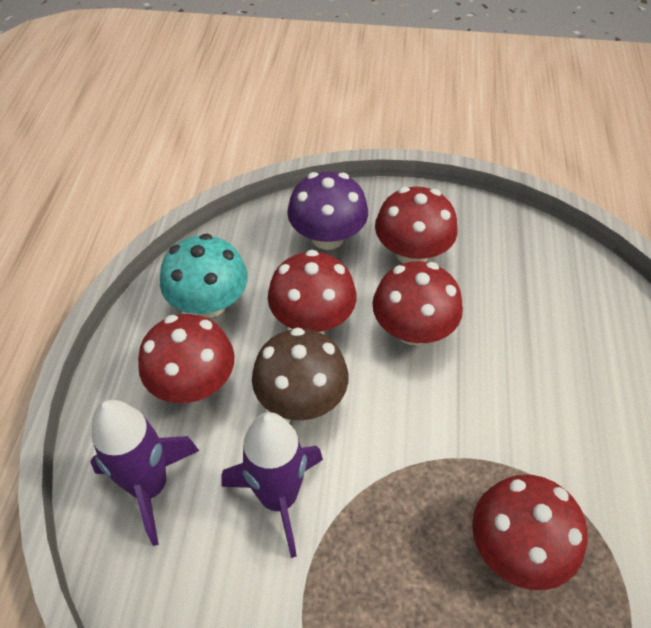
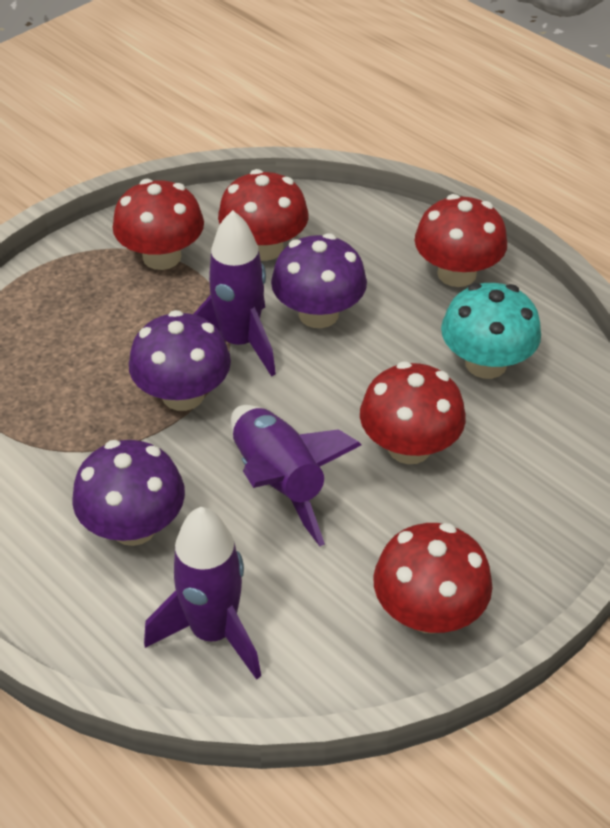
brown mushroom: 1 -> 0
purple mushroom: 1 -> 3
purple rocket: 2 -> 3

